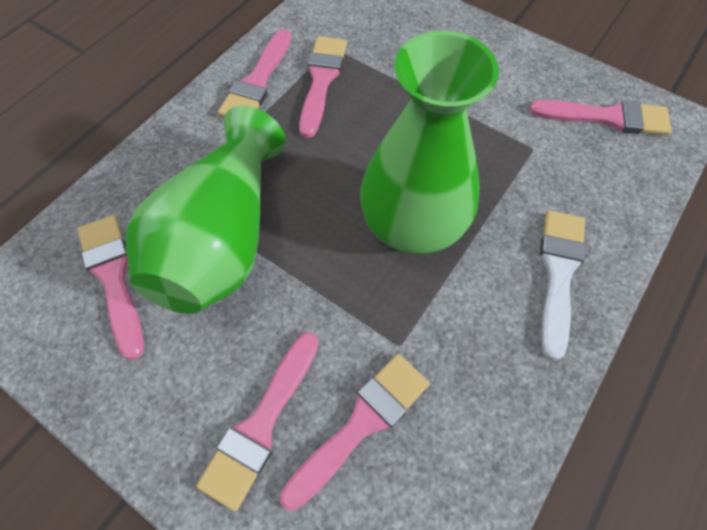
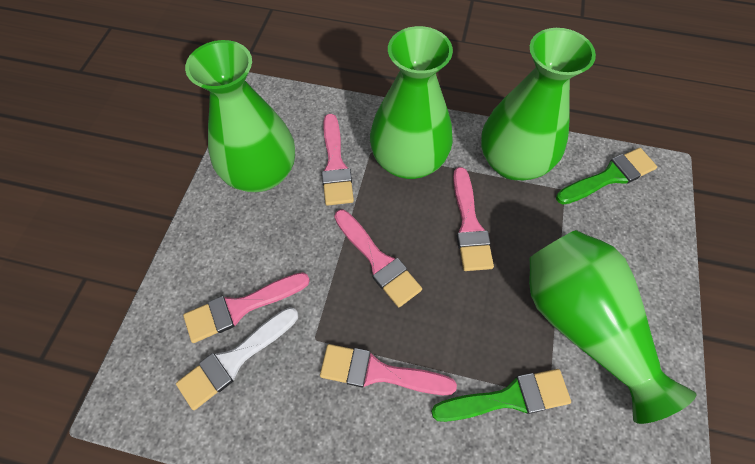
green brush: 0 -> 2
green vase: 2 -> 4
pink brush: 6 -> 5

